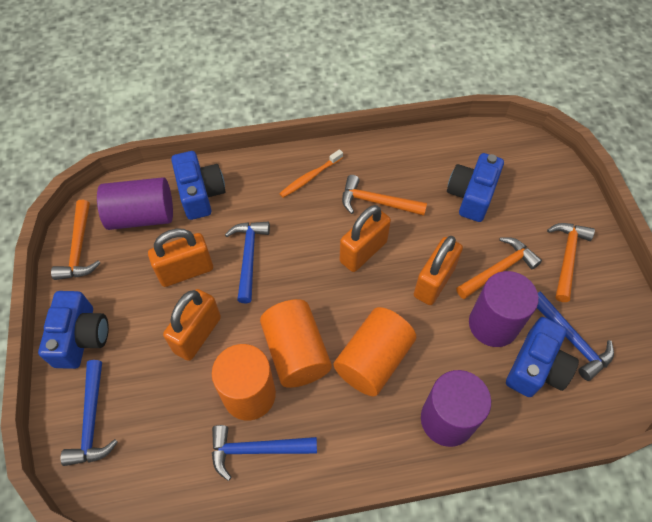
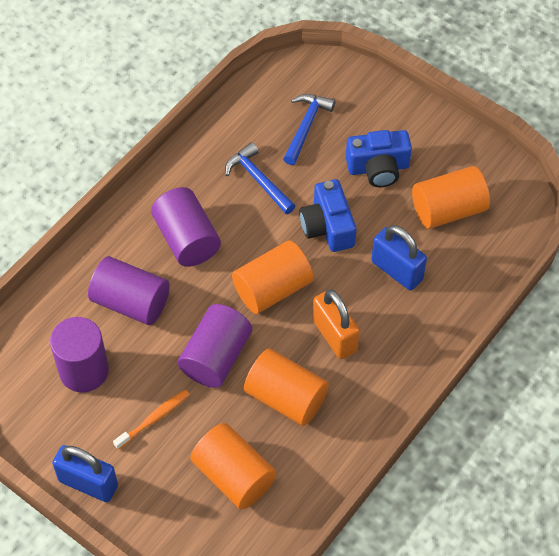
blue camera: 4 -> 2
blue hammer: 4 -> 2
blue padlock: 0 -> 2
orange cylinder: 3 -> 4
orange hammer: 4 -> 0
orange padlock: 4 -> 1
purple cylinder: 3 -> 4

